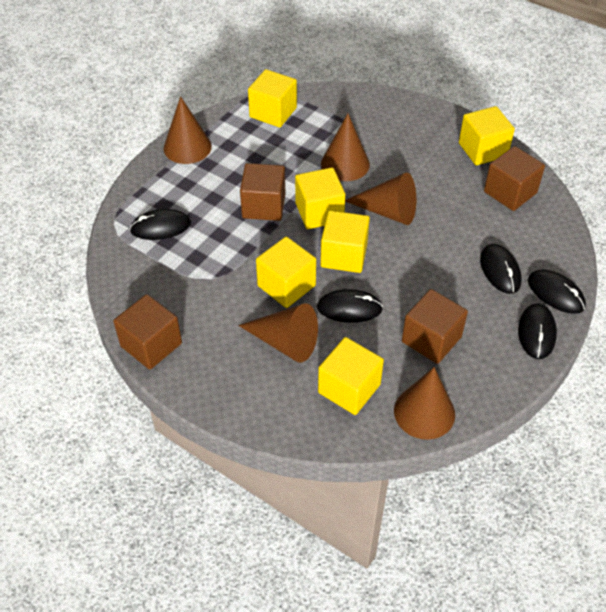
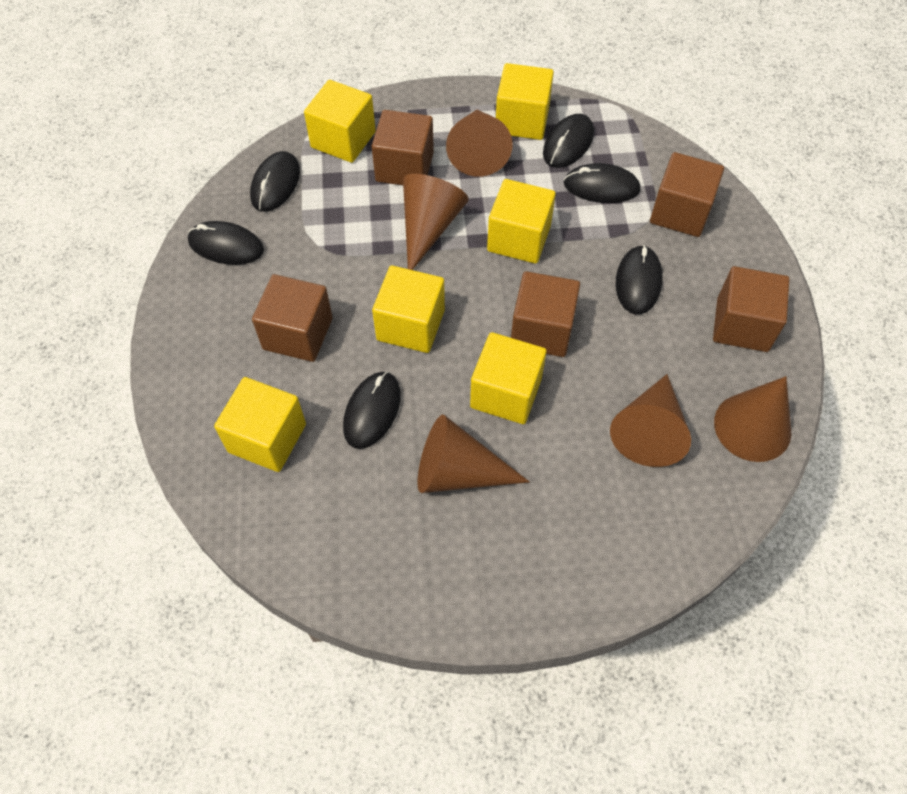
black mouse: 5 -> 6
brown cube: 4 -> 5

